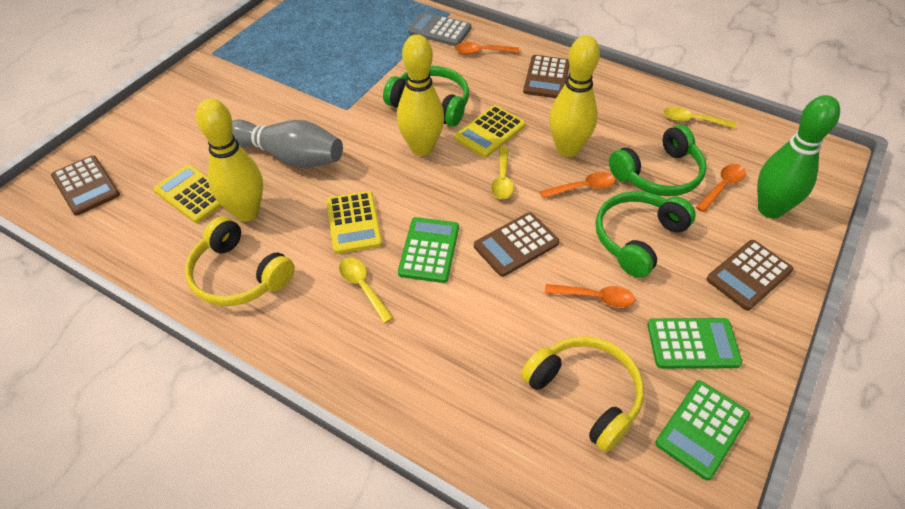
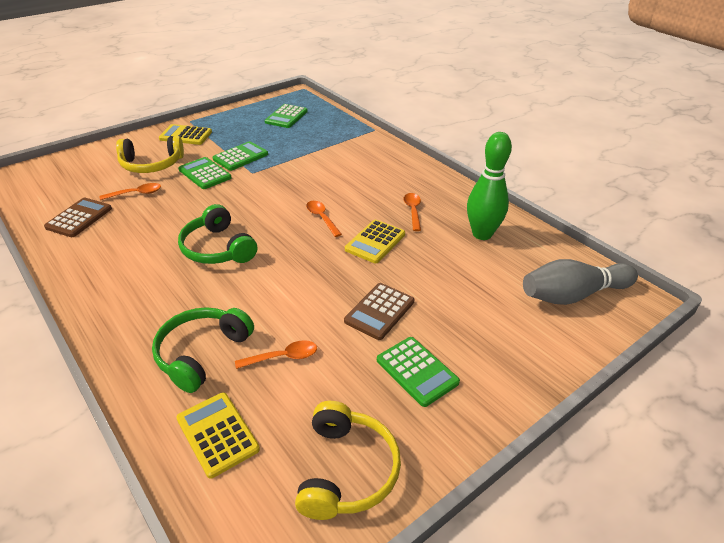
brown calculator: 4 -> 2
green calculator: 3 -> 4
green headphones: 3 -> 2
grey calculator: 1 -> 0
yellow bowling pin: 3 -> 0
yellow spoon: 3 -> 0

